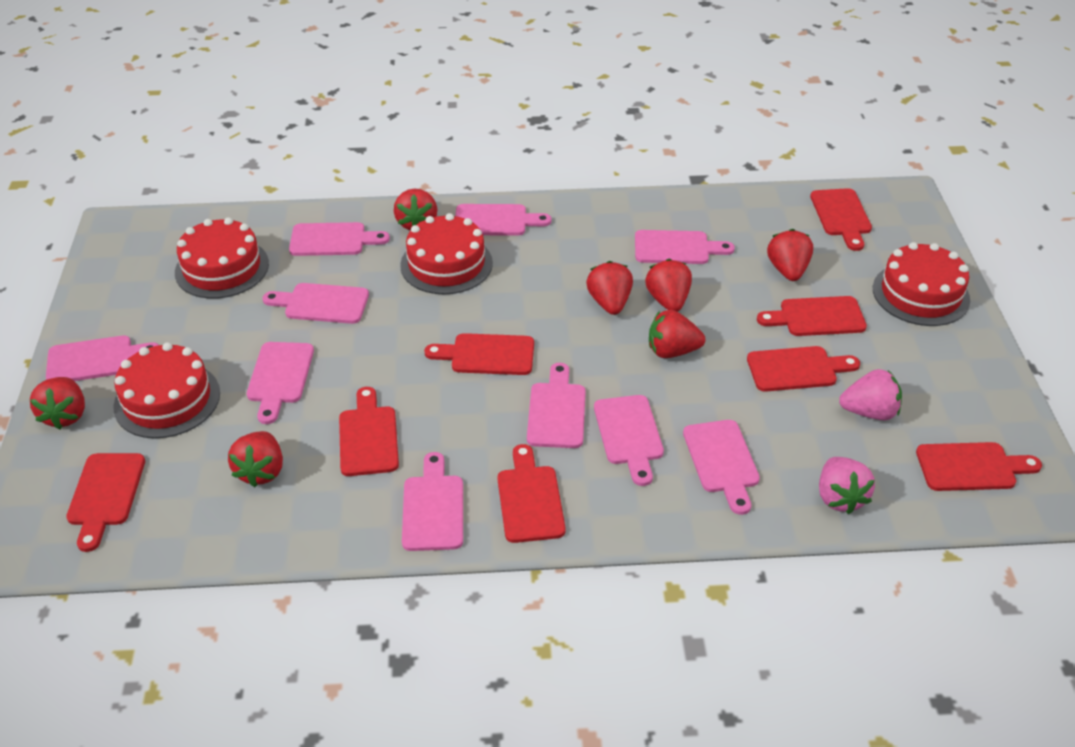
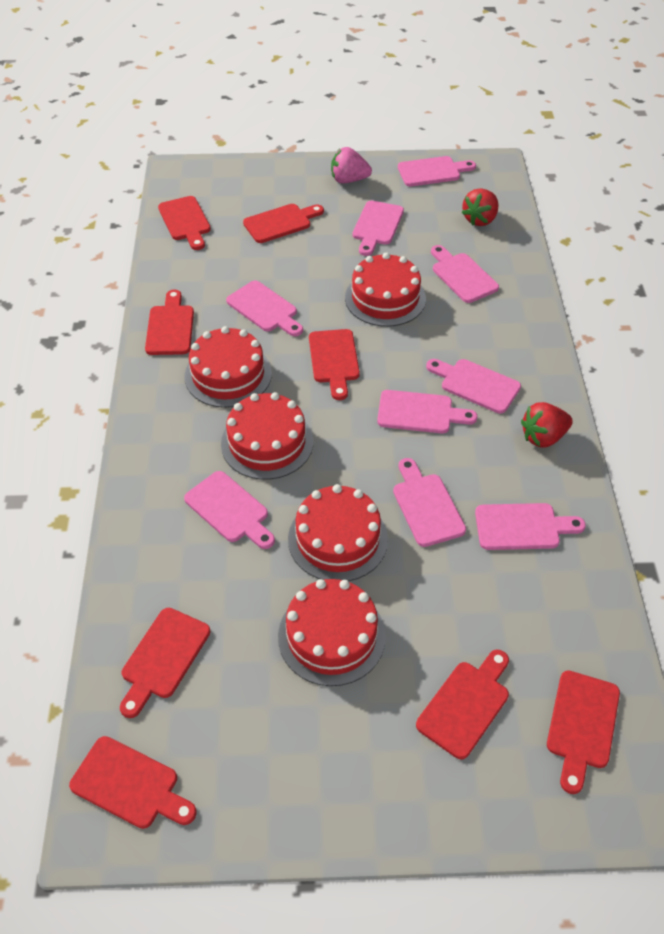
pink cutting board: 10 -> 9
pink strawberry: 2 -> 1
red cake: 4 -> 5
red strawberry: 7 -> 2

